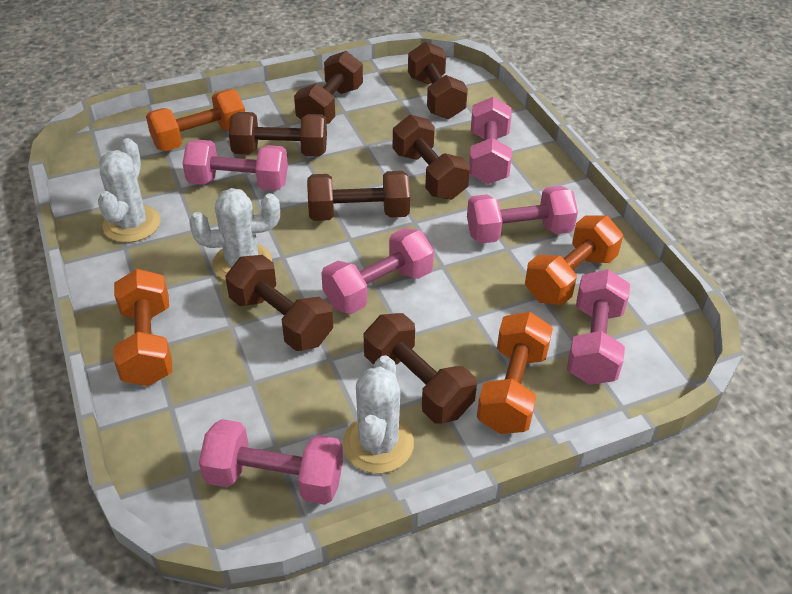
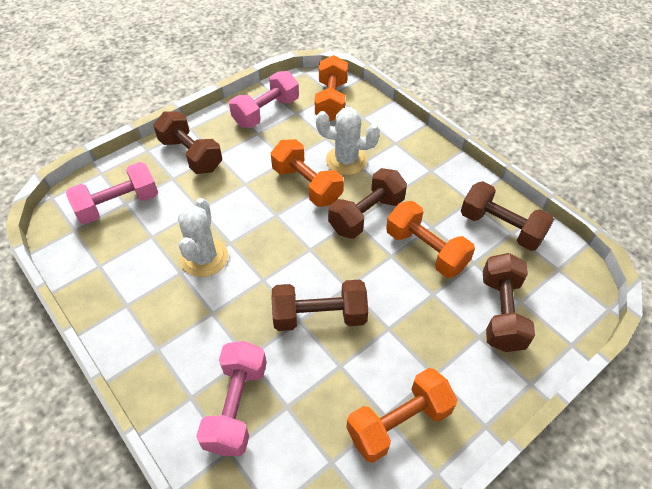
brown dumbbell: 7 -> 5
pink dumbbell: 6 -> 3
white cactus: 3 -> 2

